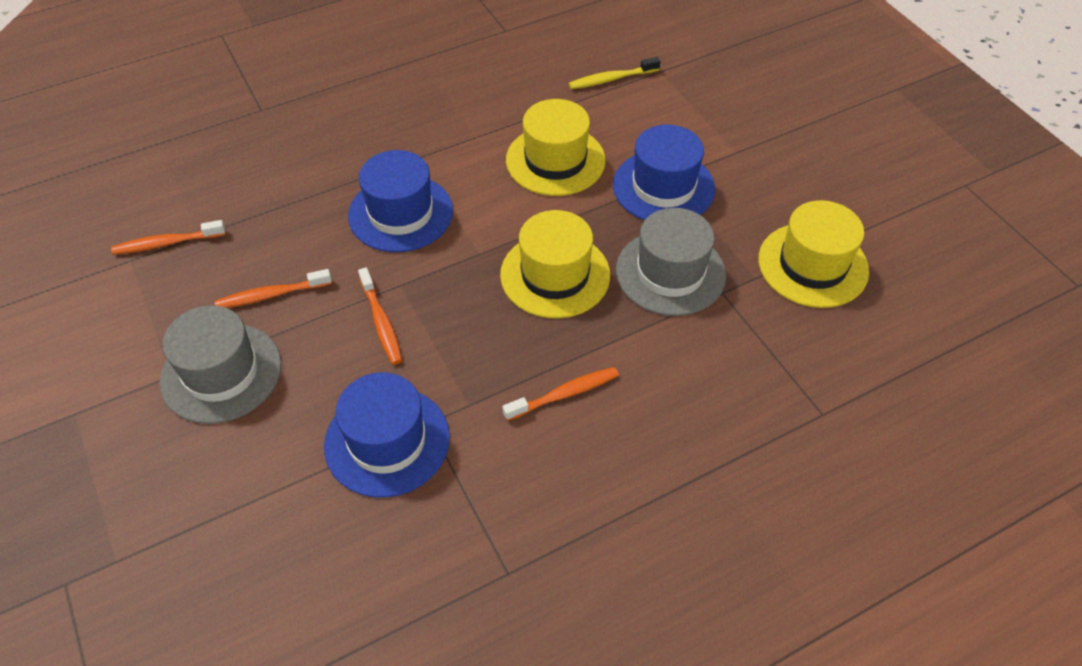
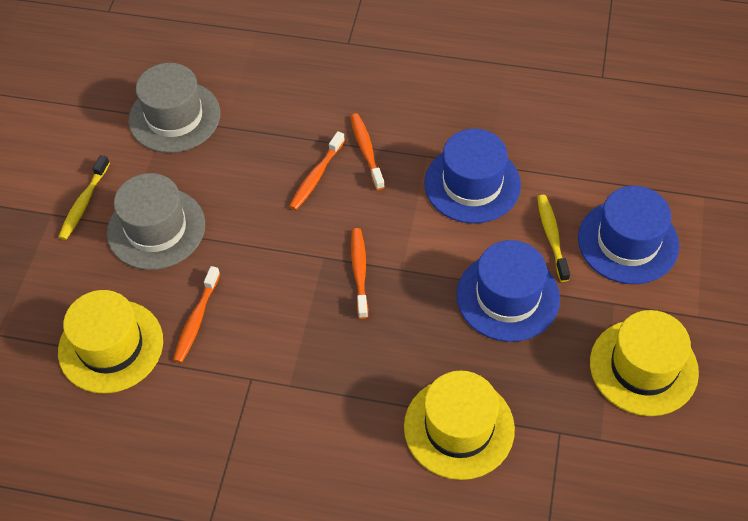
yellow toothbrush: 1 -> 2

